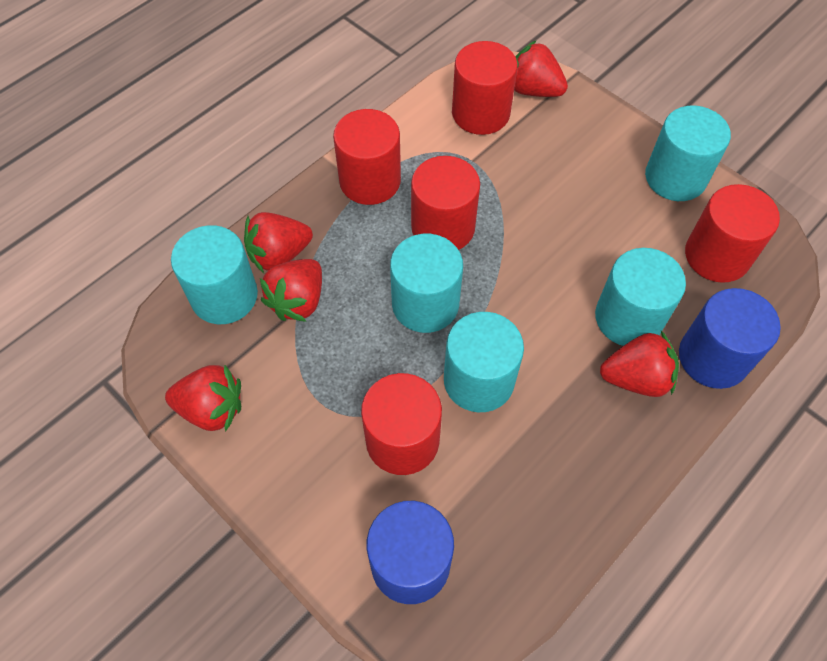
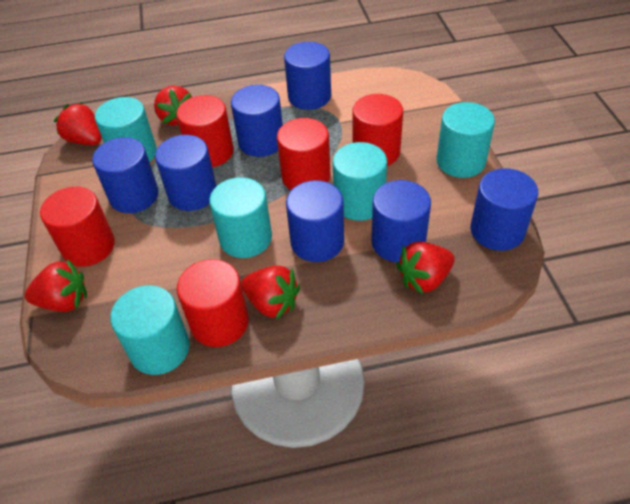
blue cylinder: 2 -> 7

